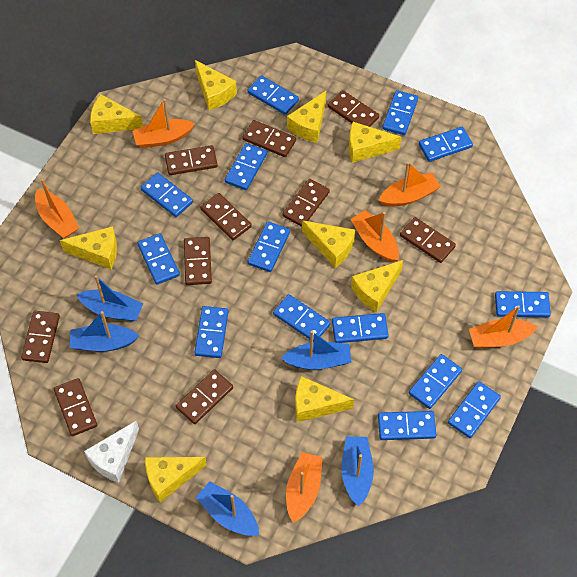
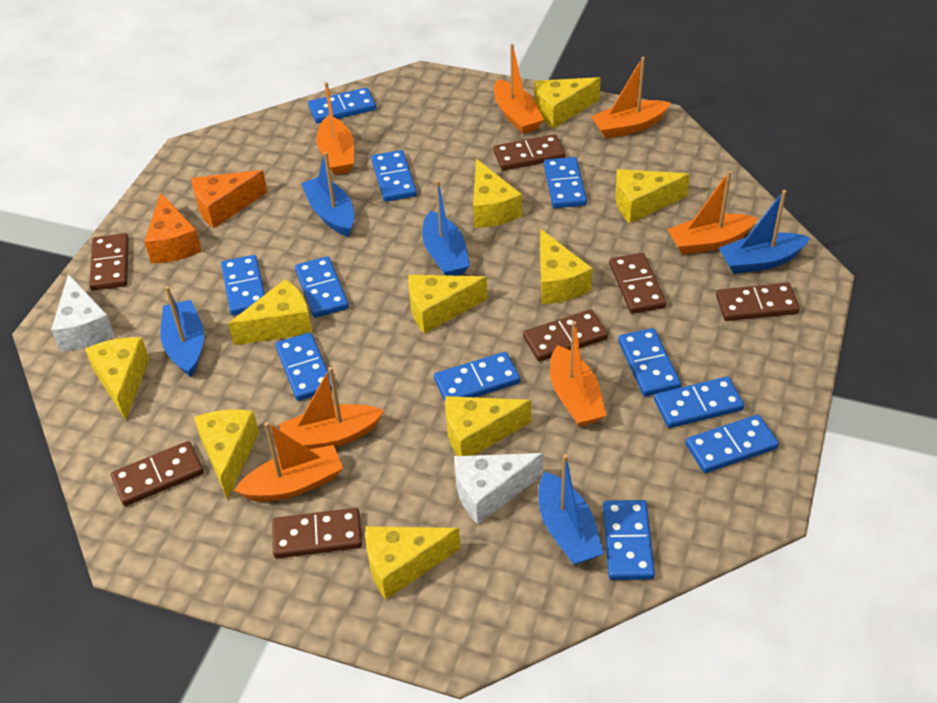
blue domino: 14 -> 11
brown domino: 10 -> 7
orange boat: 6 -> 7
orange cheese: 0 -> 2
white cheese: 1 -> 2
yellow cheese: 9 -> 10

